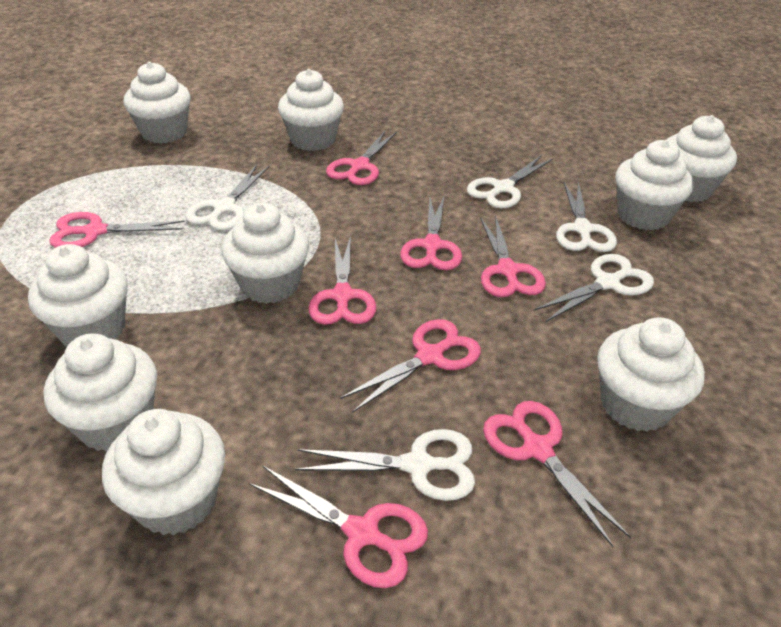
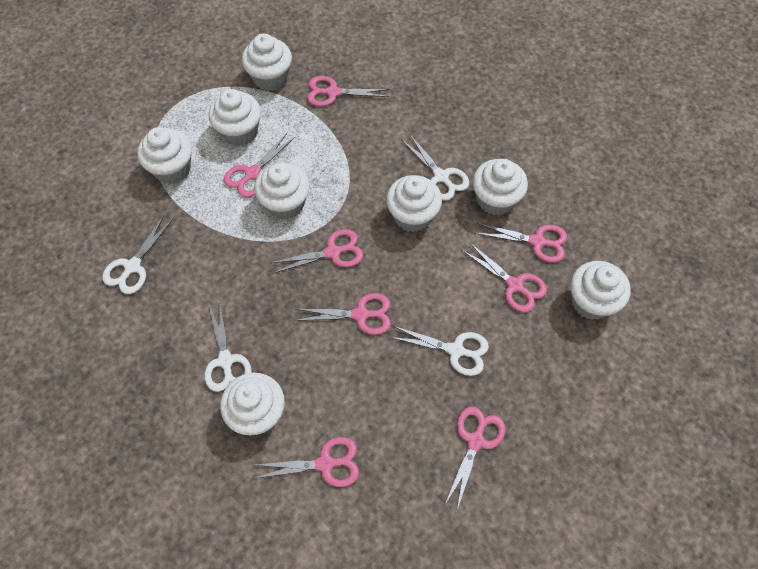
white cupcake: 9 -> 8
white scissors: 5 -> 4

